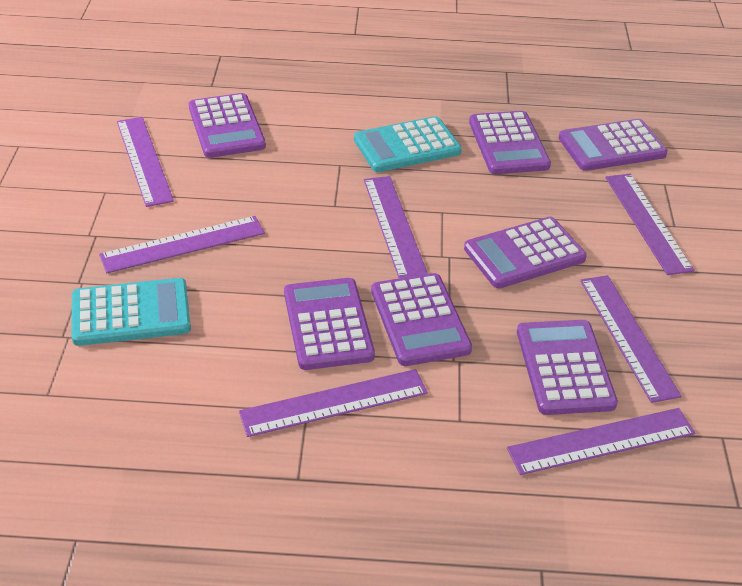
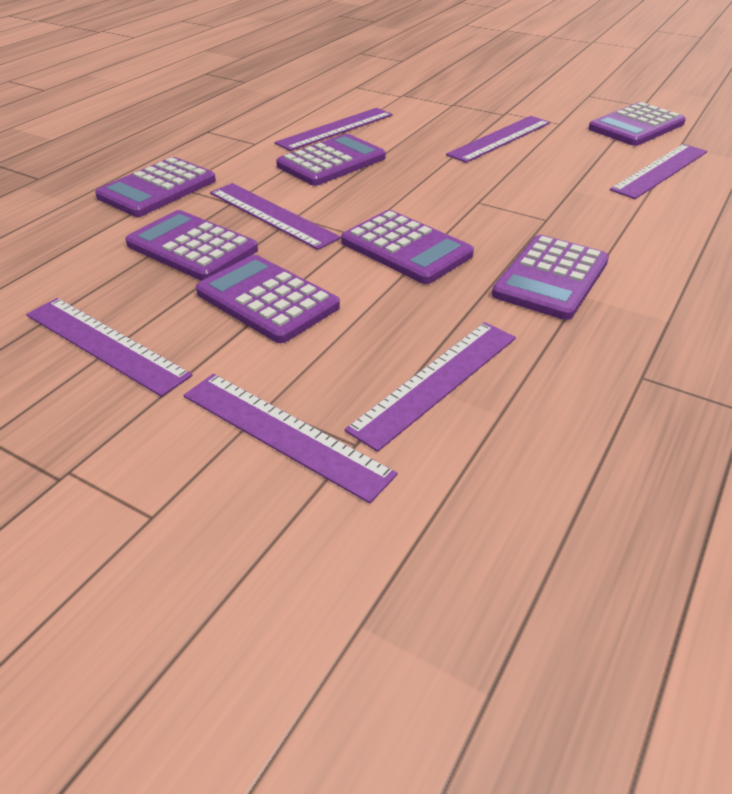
turquoise calculator: 2 -> 0

